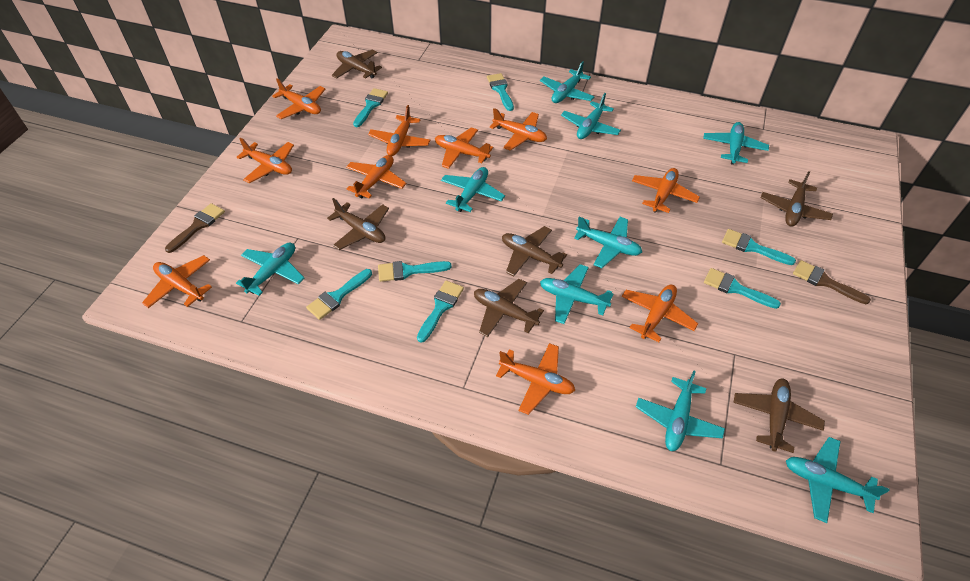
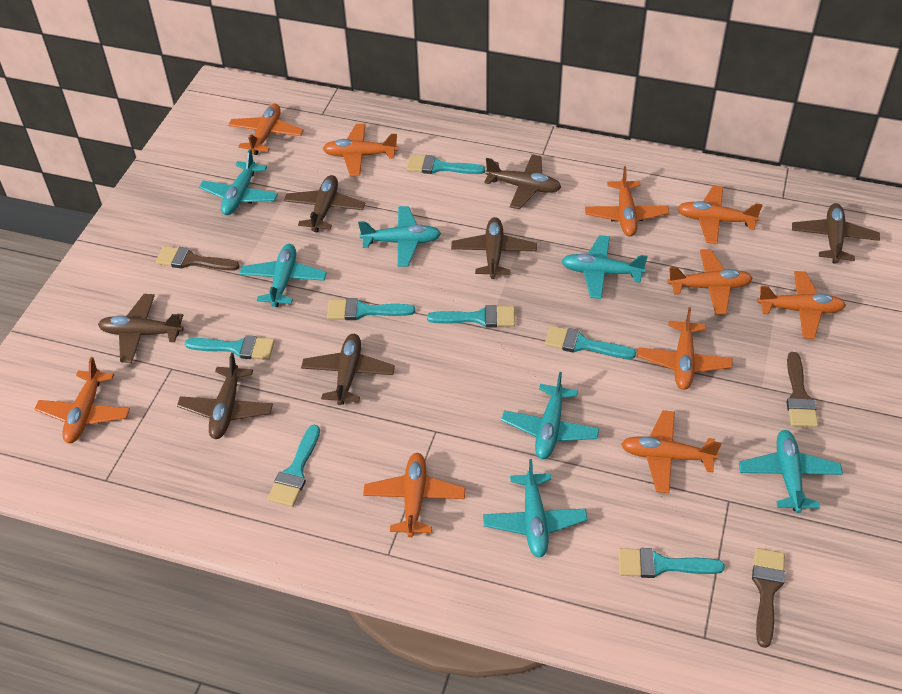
brown brush: 2 -> 3
brown plane: 6 -> 7
turquoise plane: 9 -> 7

